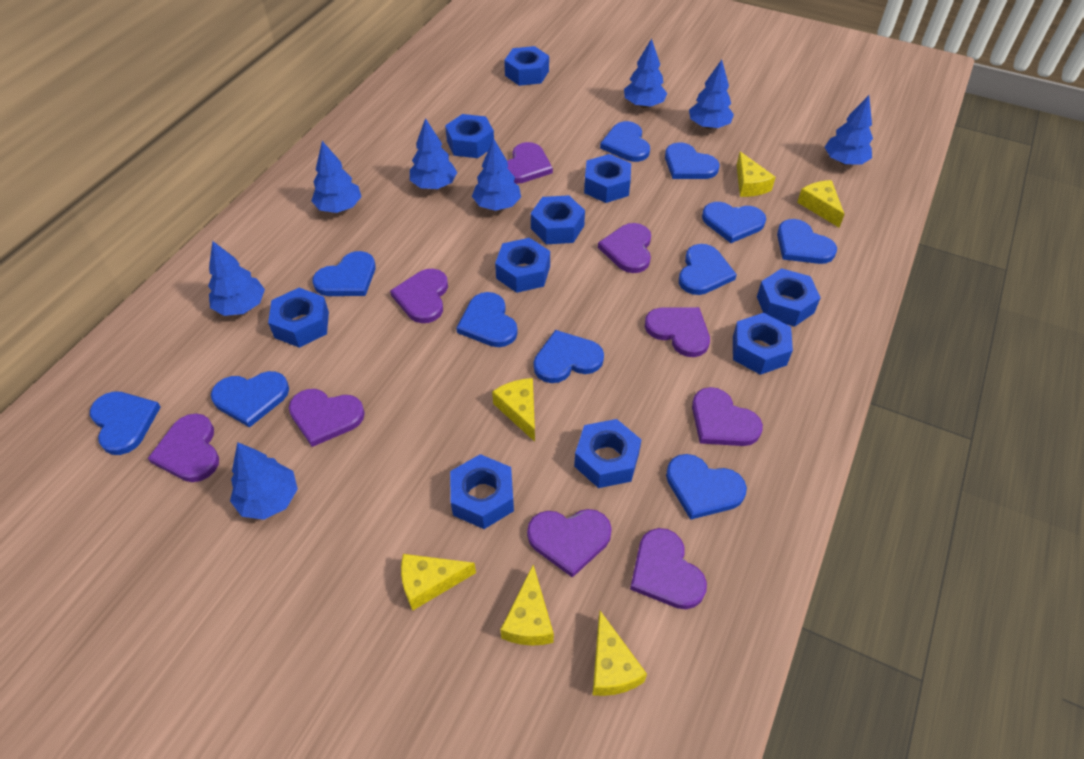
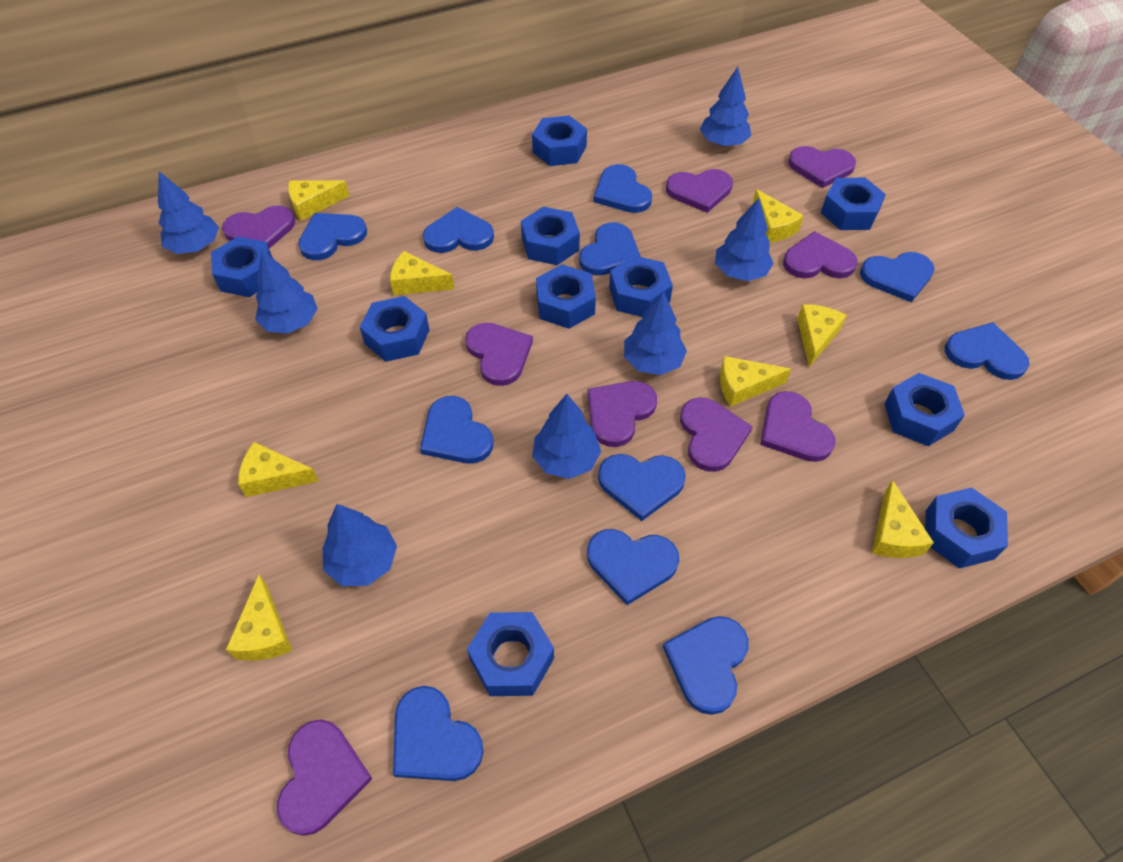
blue tree: 8 -> 7
yellow cheese: 6 -> 8

